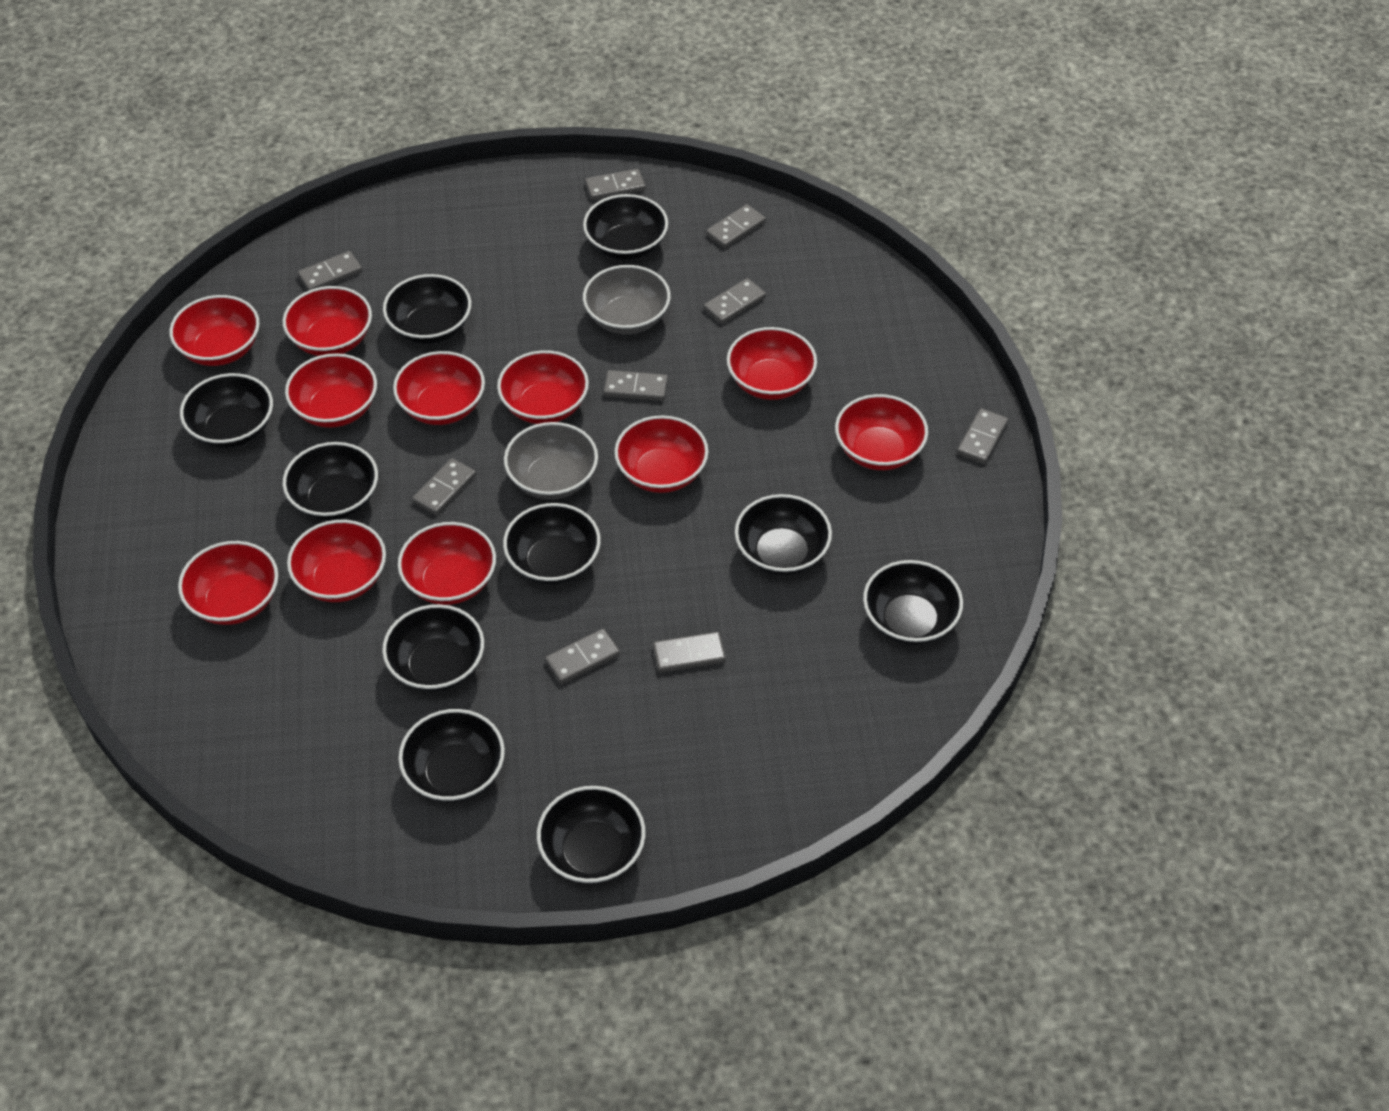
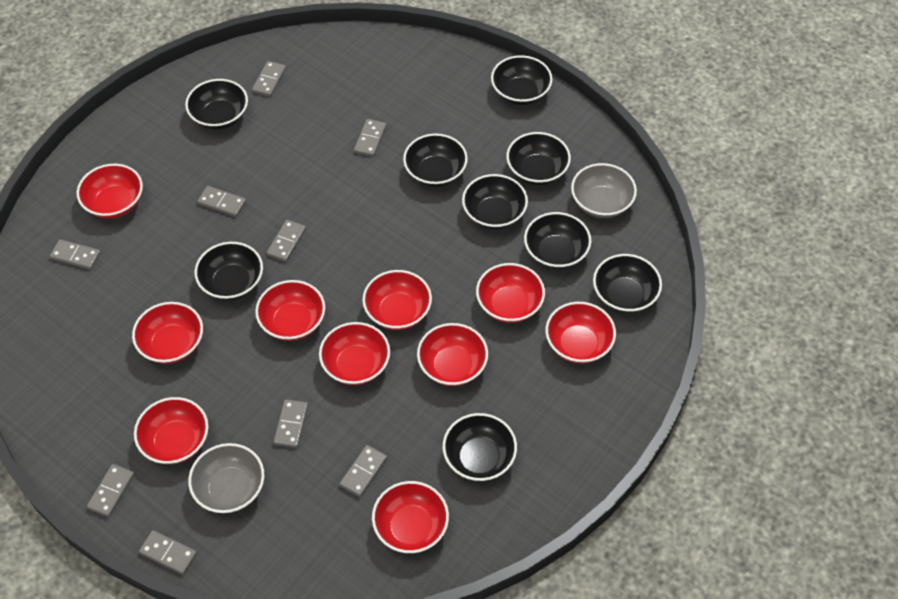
black bowl: 10 -> 9
red bowl: 11 -> 10

